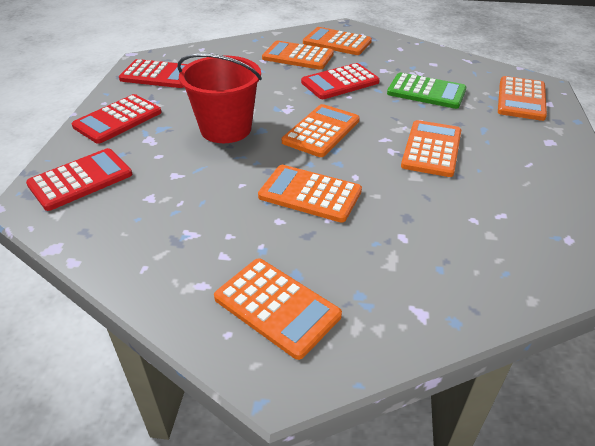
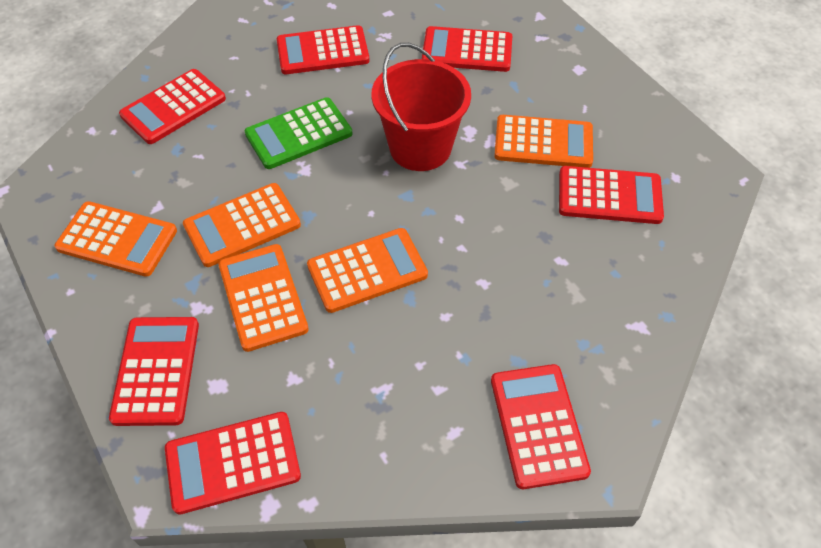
orange calculator: 7 -> 5
red calculator: 4 -> 7

